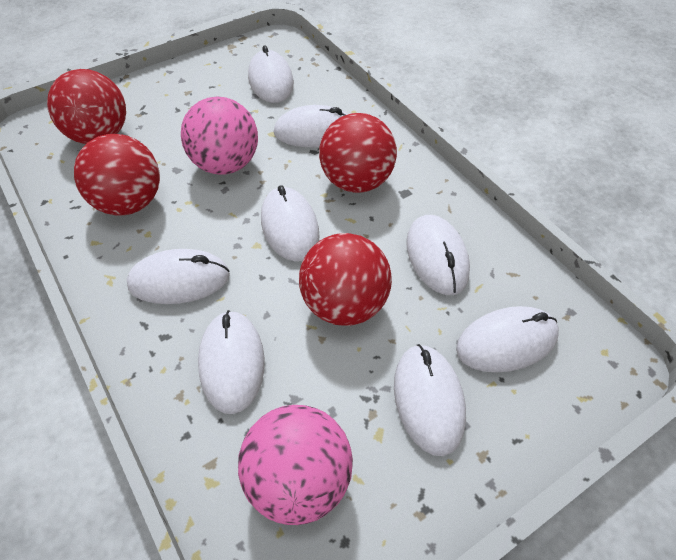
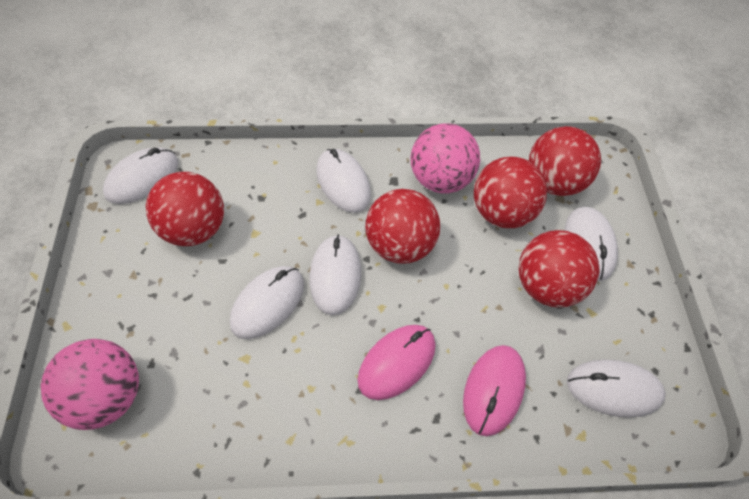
pink mouse: 0 -> 2
red ball: 4 -> 5
white mouse: 8 -> 6

